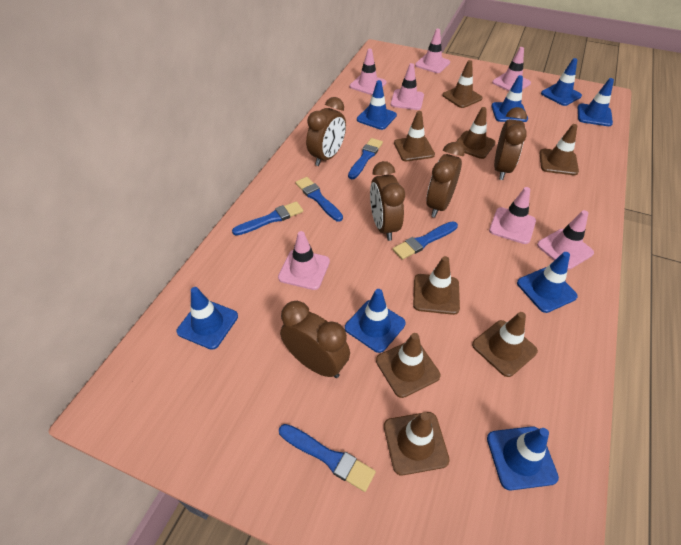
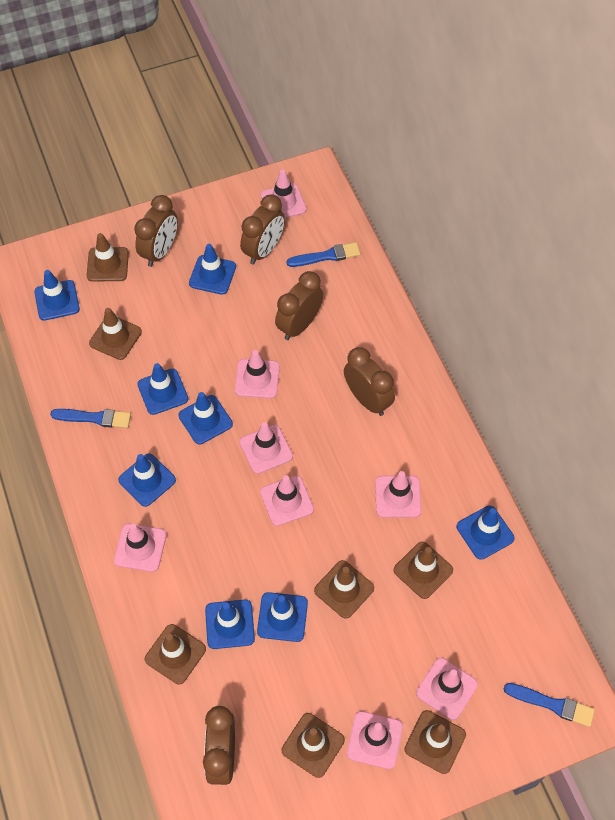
blue brush: 5 -> 3
brown traffic cone: 8 -> 7
pink traffic cone: 7 -> 8

